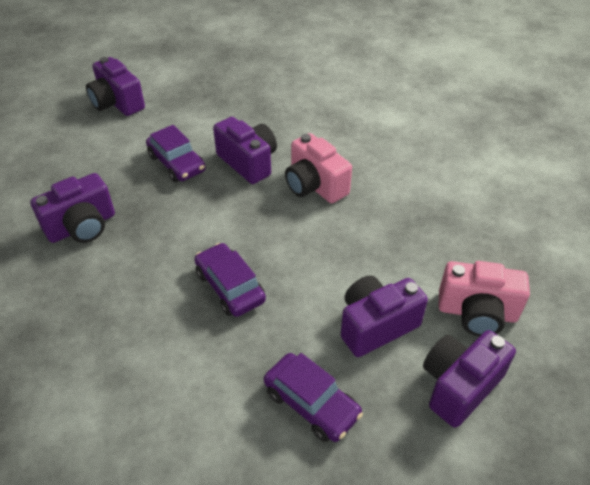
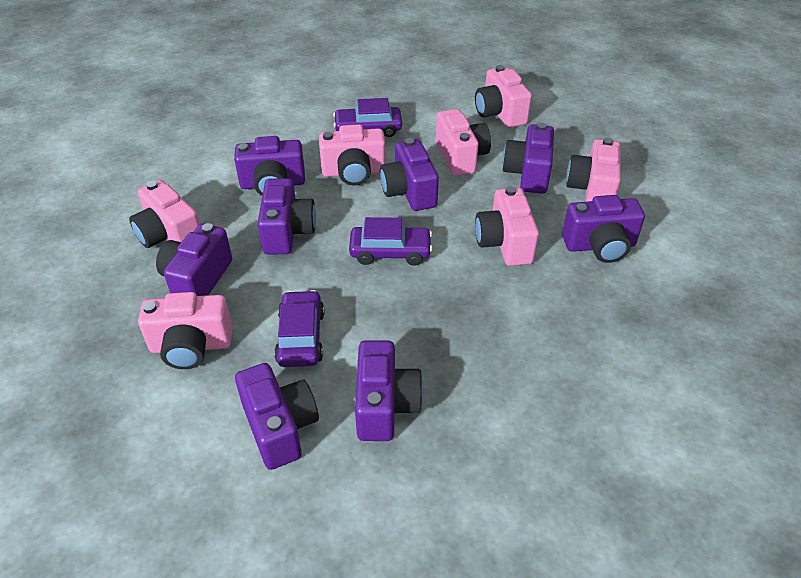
pink camera: 2 -> 7
purple camera: 5 -> 8

